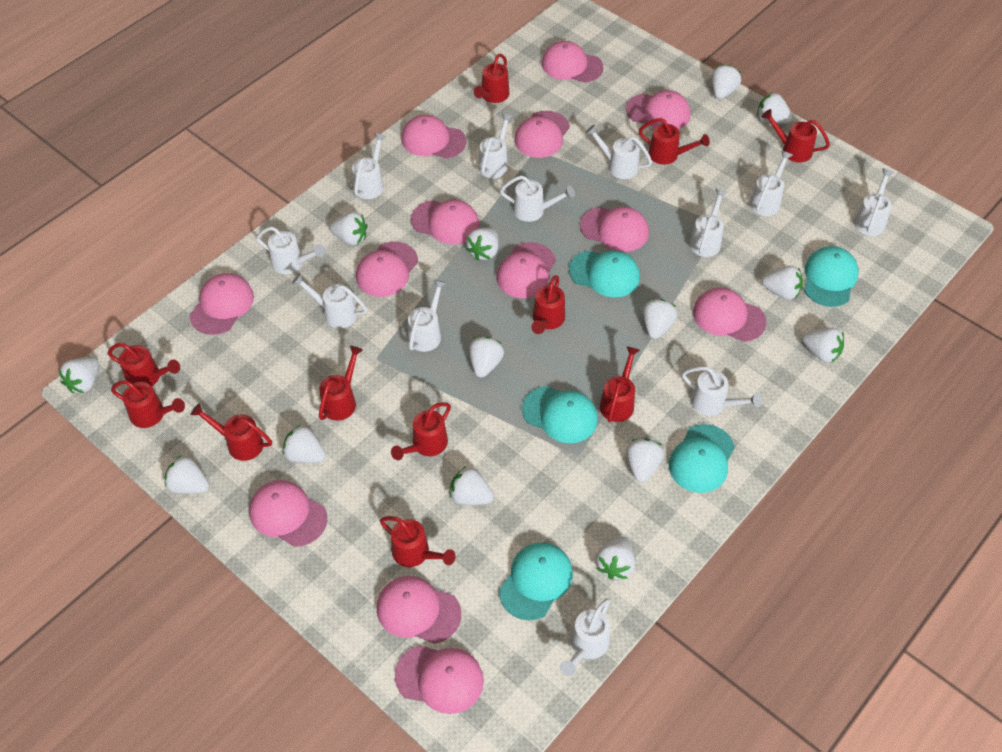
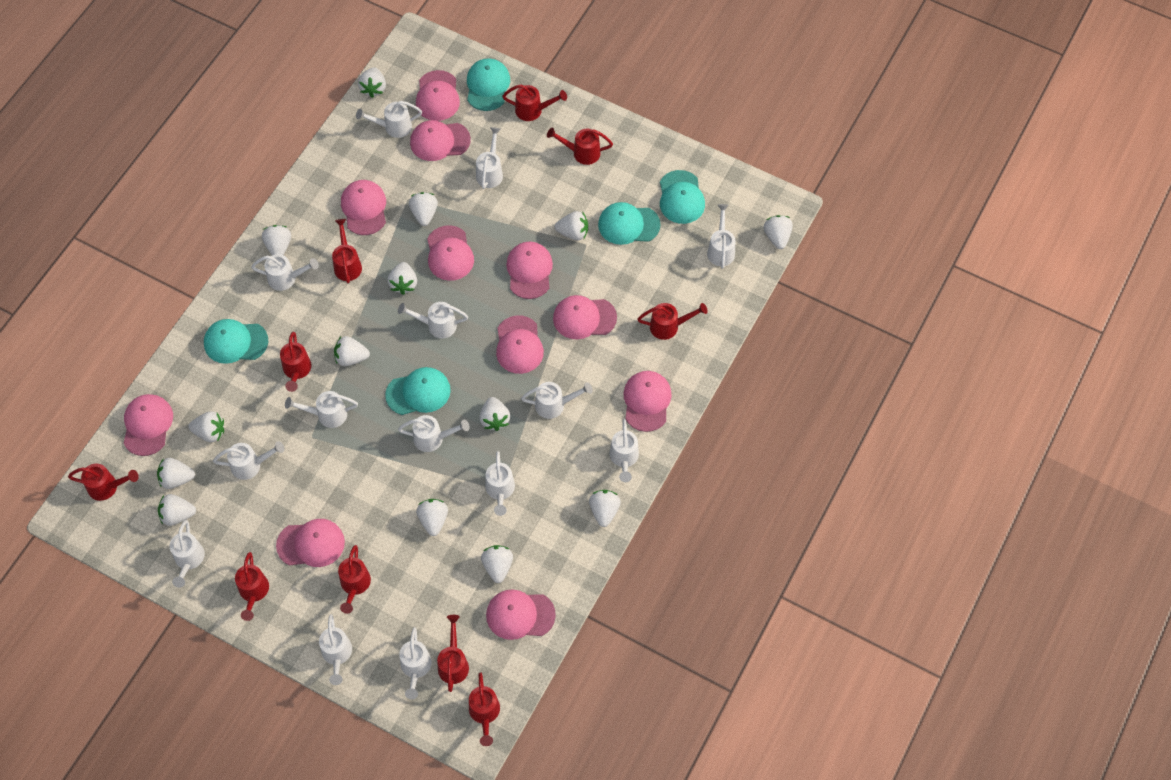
pink cap: 13 -> 11
red watering can: 11 -> 10
white watering can: 12 -> 14

